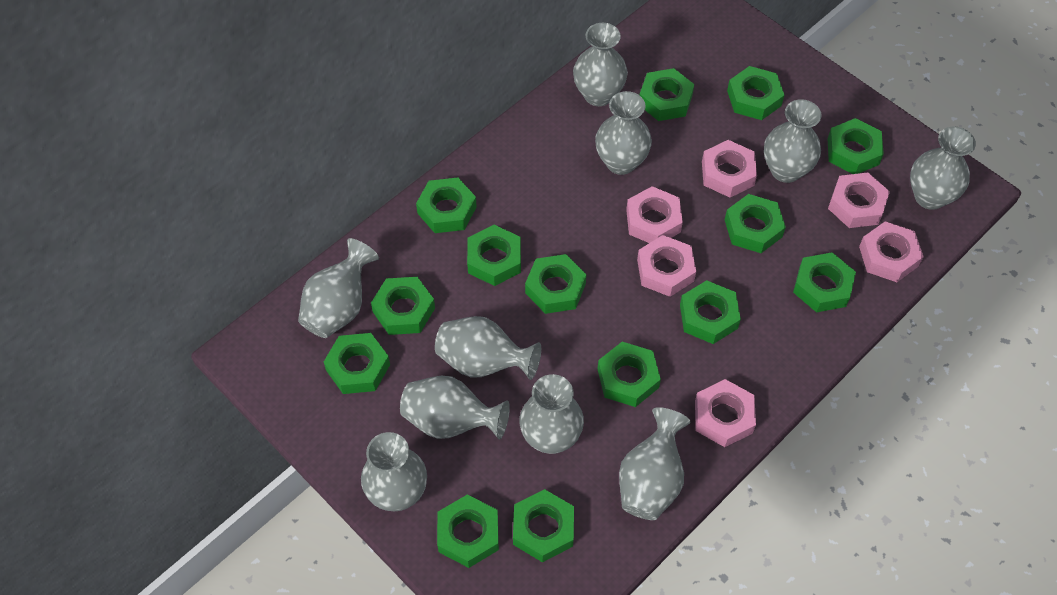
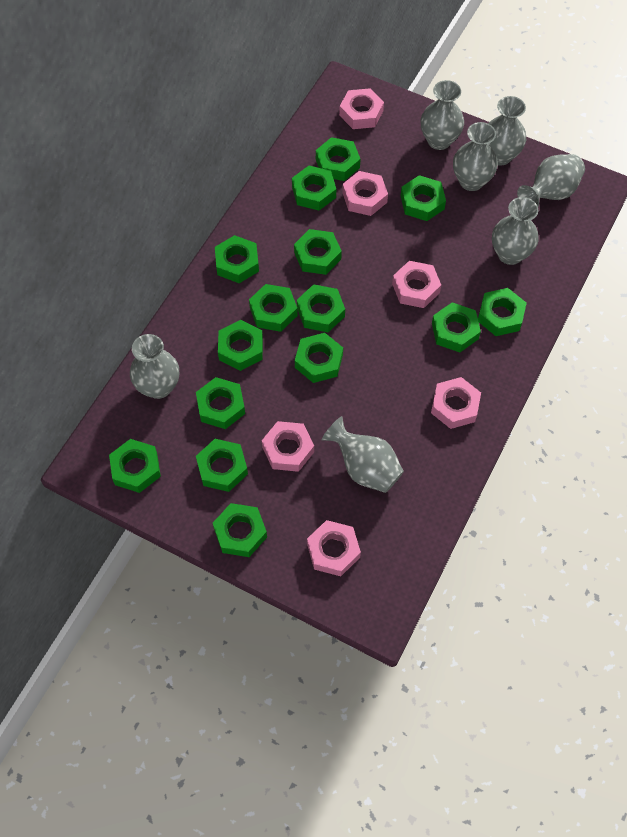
green nut: 14 -> 15
grey vase: 10 -> 7

